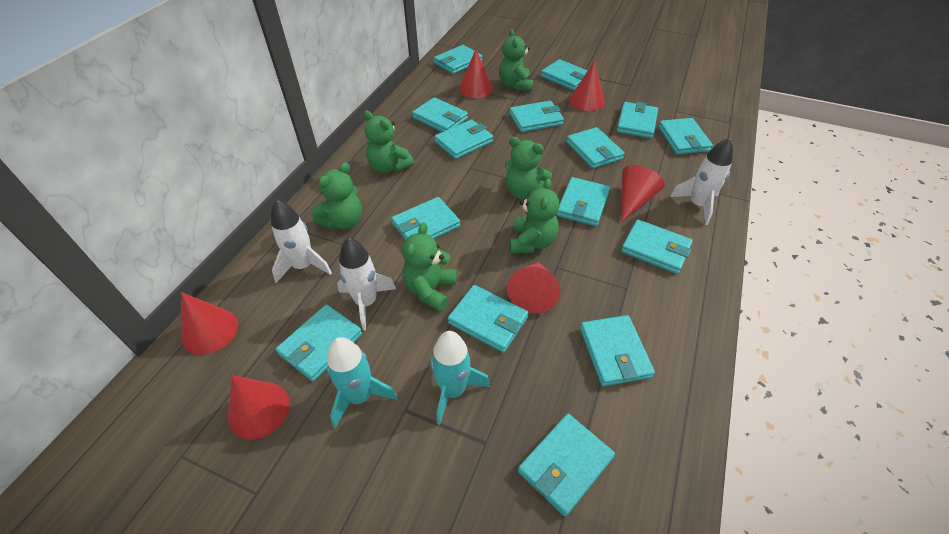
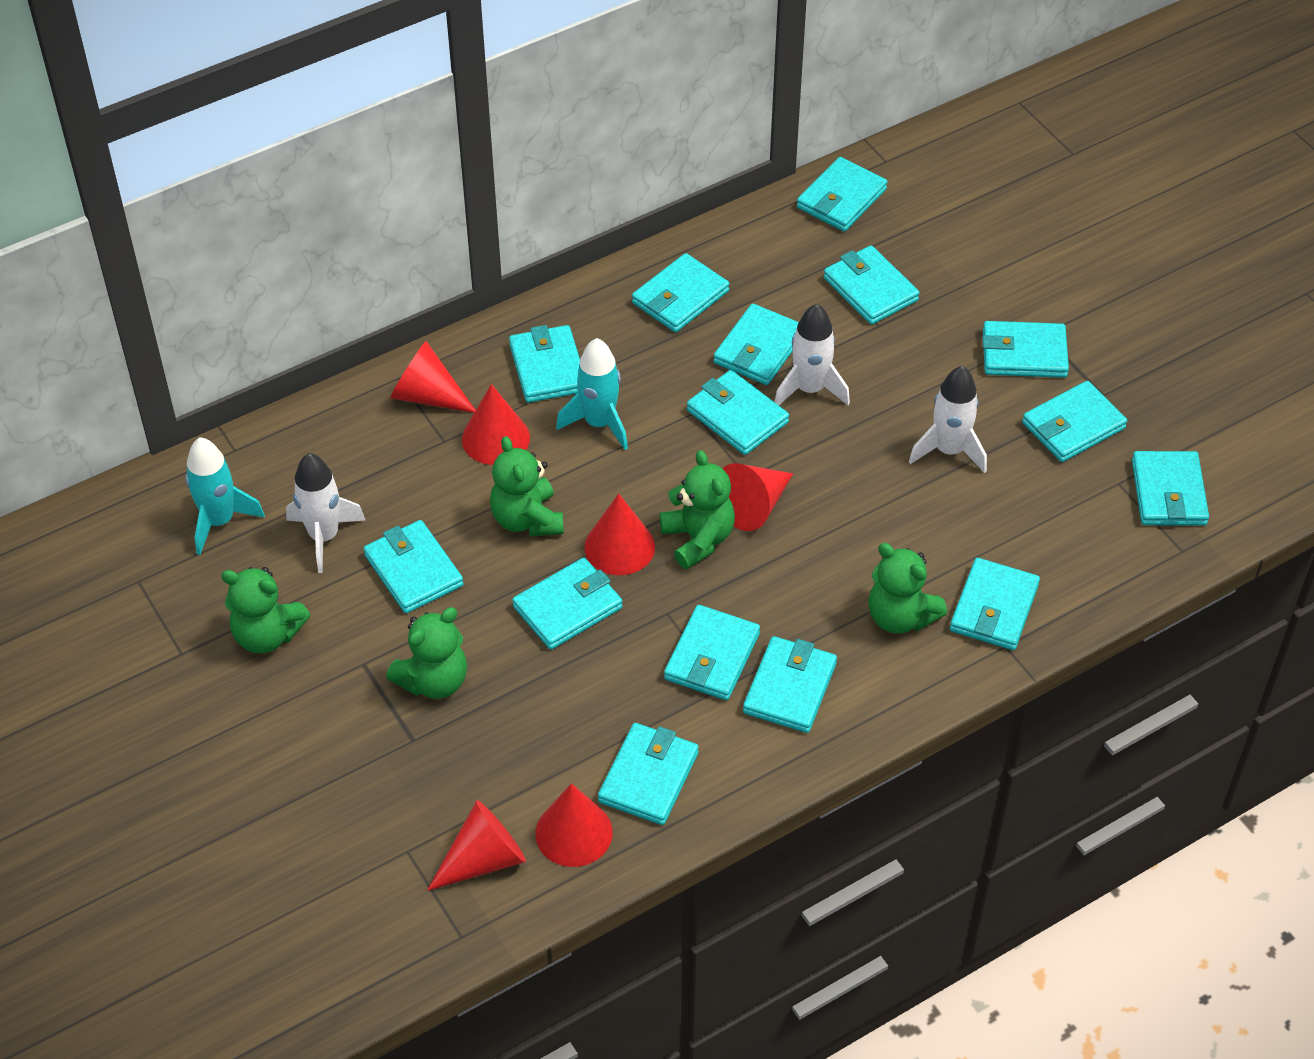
green teddy bear: 6 -> 5

